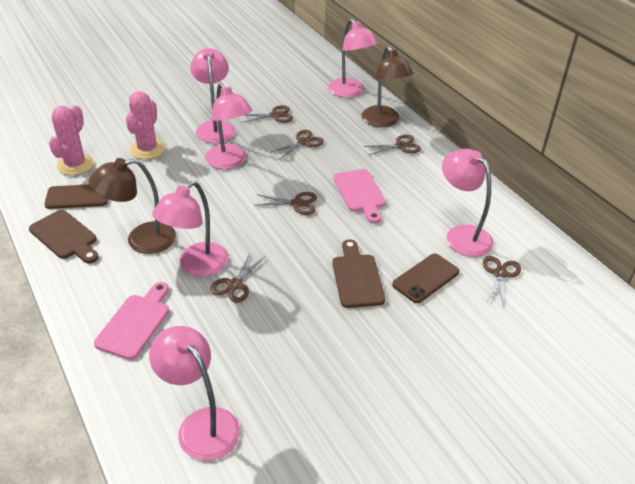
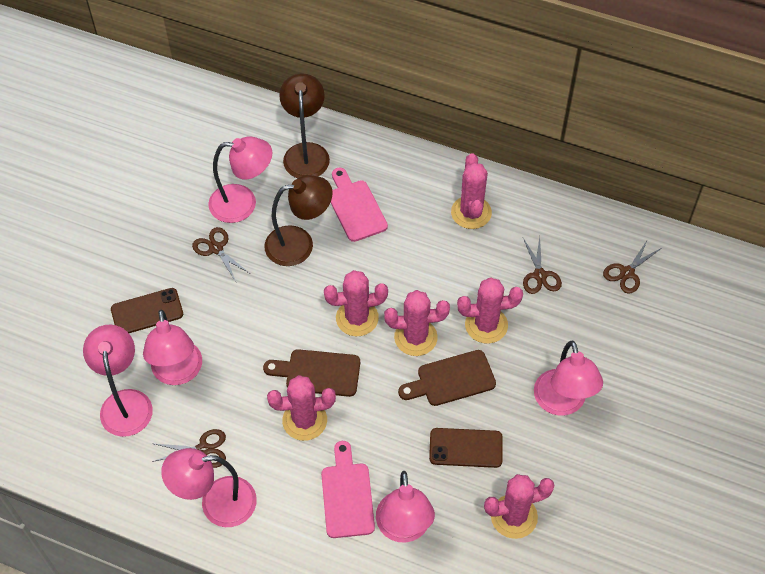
brown scissors: 6 -> 4
pink cactus: 2 -> 6

